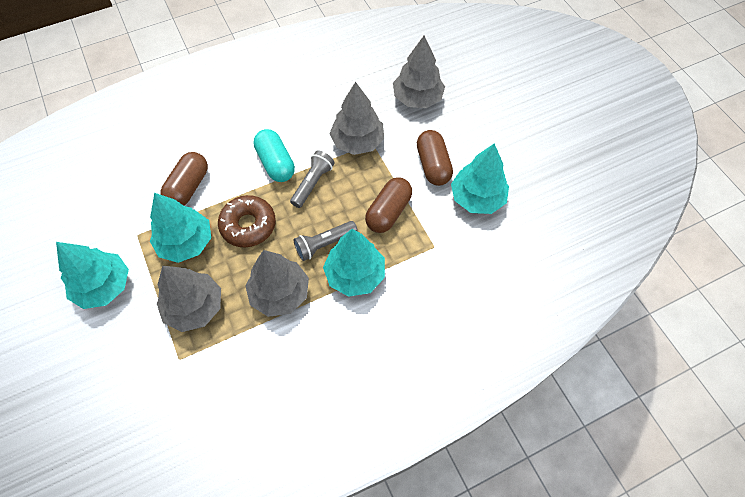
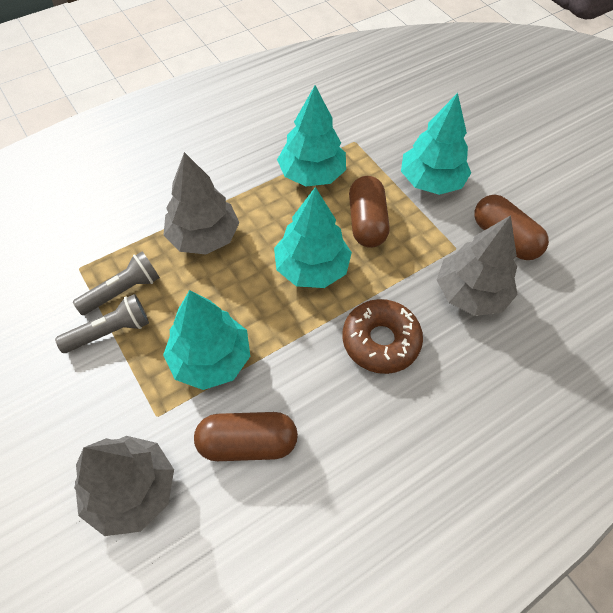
grey tree: 4 -> 3
turquoise capsule: 1 -> 0

